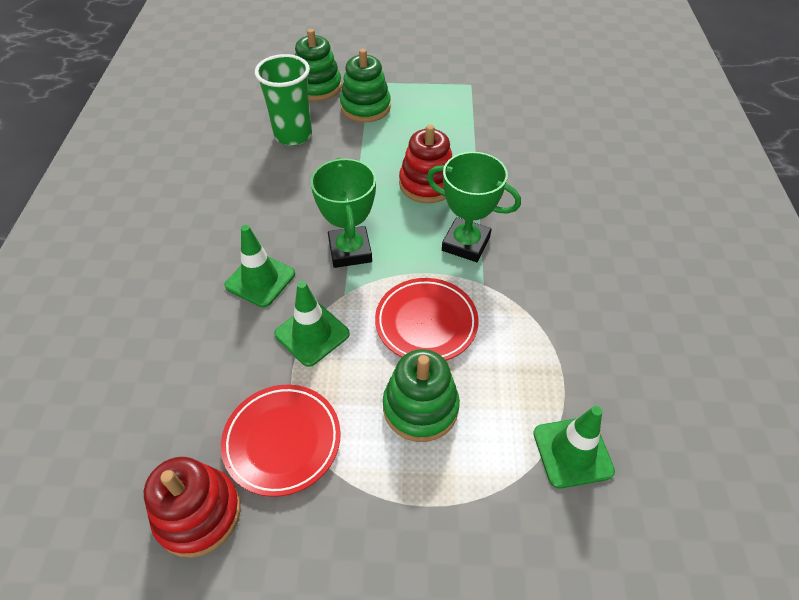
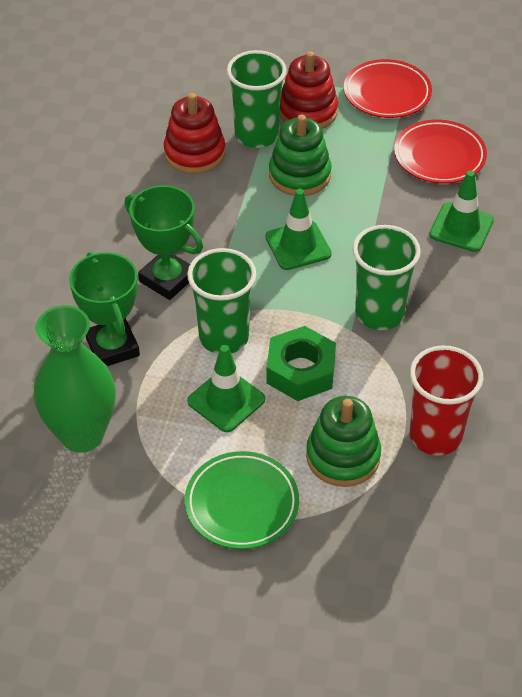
green cup: 1 -> 3
green nut: 0 -> 1
green plate: 0 -> 1
green stacking toy: 3 -> 2
green vase: 0 -> 1
red cup: 0 -> 1

